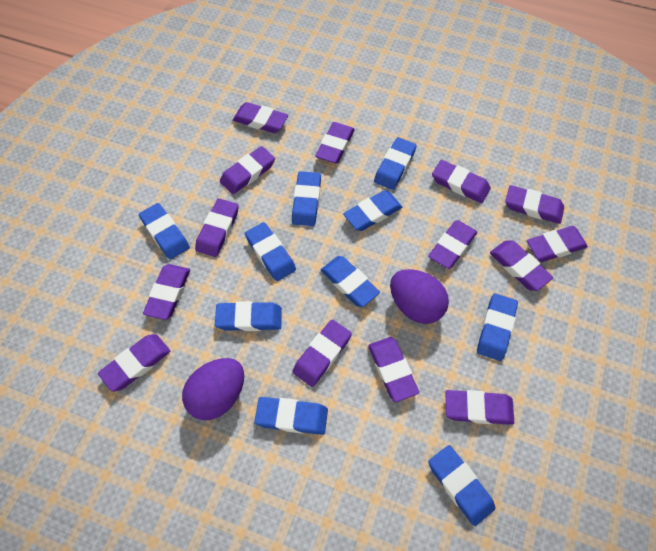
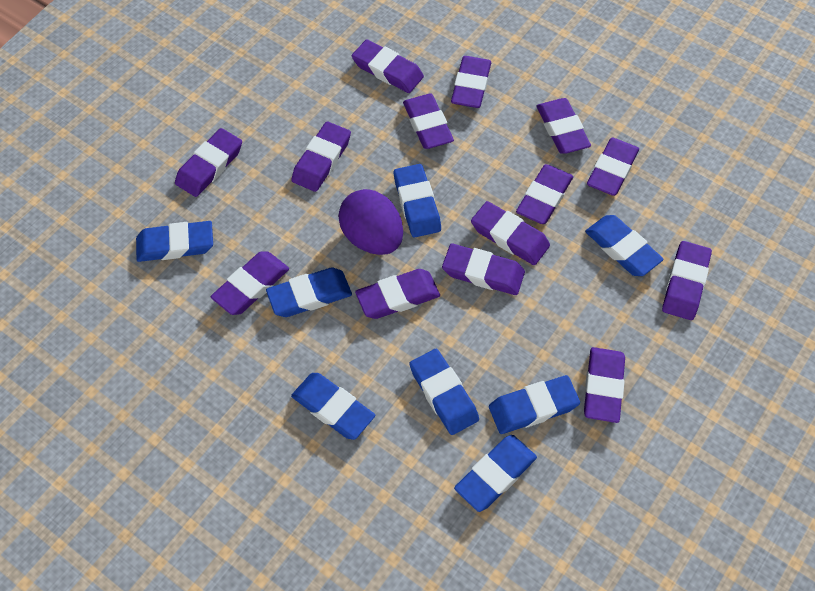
blue eraser: 10 -> 8
purple egg: 2 -> 1

